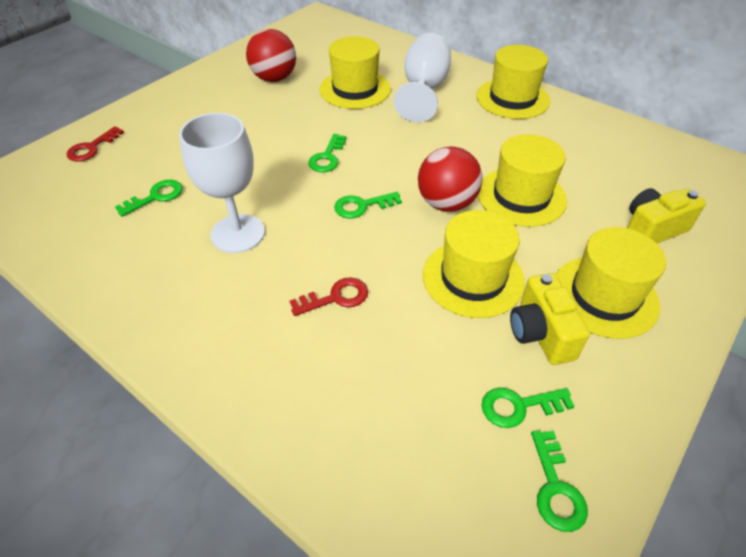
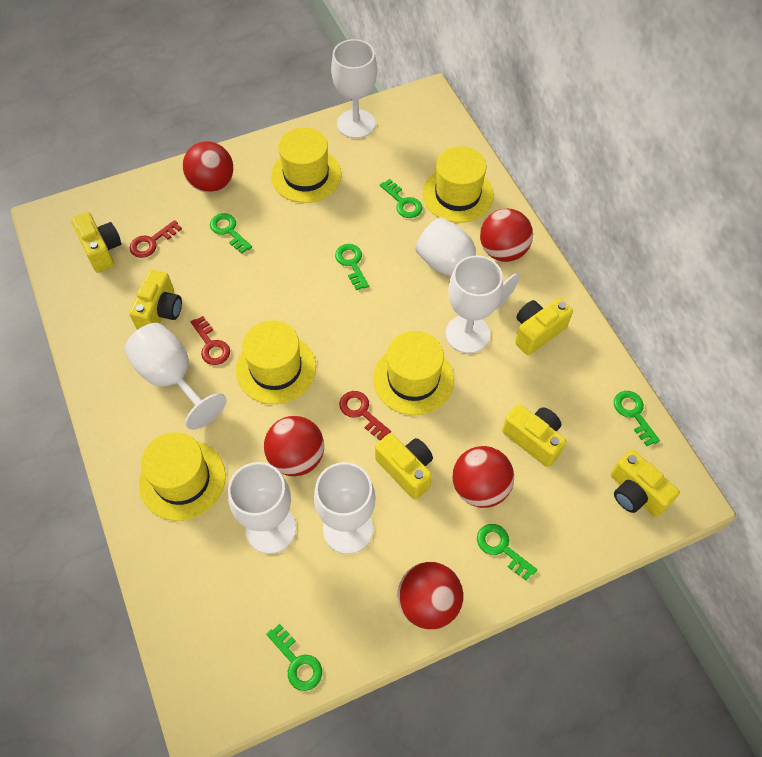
green key: 5 -> 6
red ball: 2 -> 5
red key: 2 -> 3
white goblet: 2 -> 6
yellow camera: 2 -> 6

